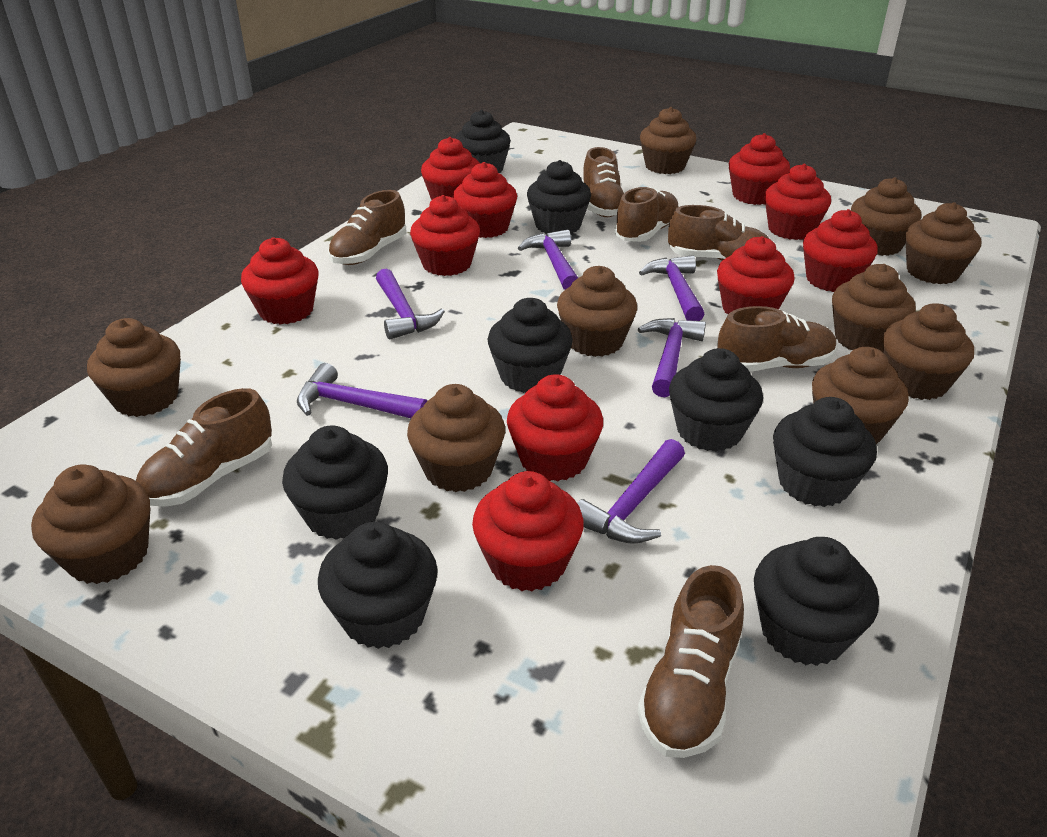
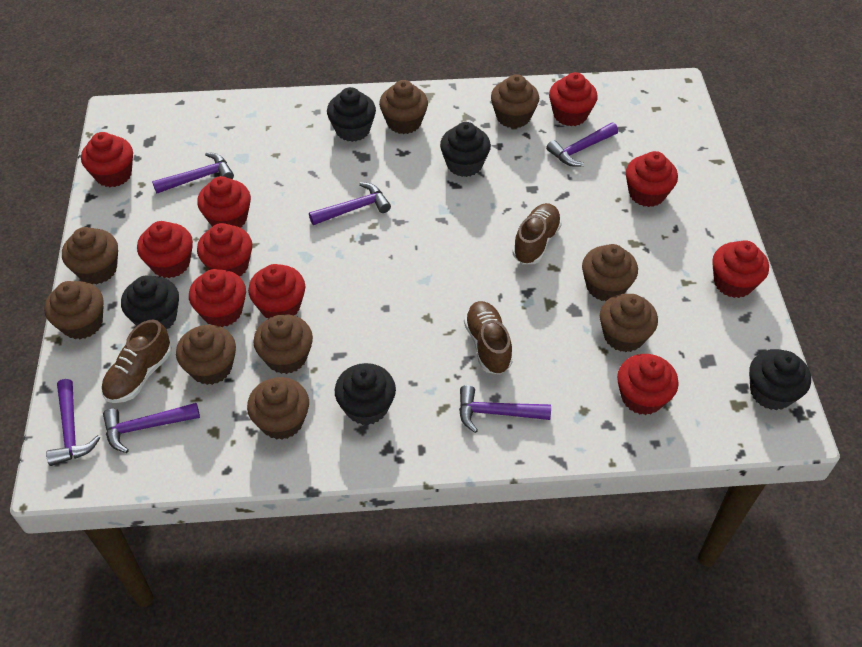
black cupcake: 8 -> 5
brown cupcake: 10 -> 9
brown shoe: 7 -> 3

